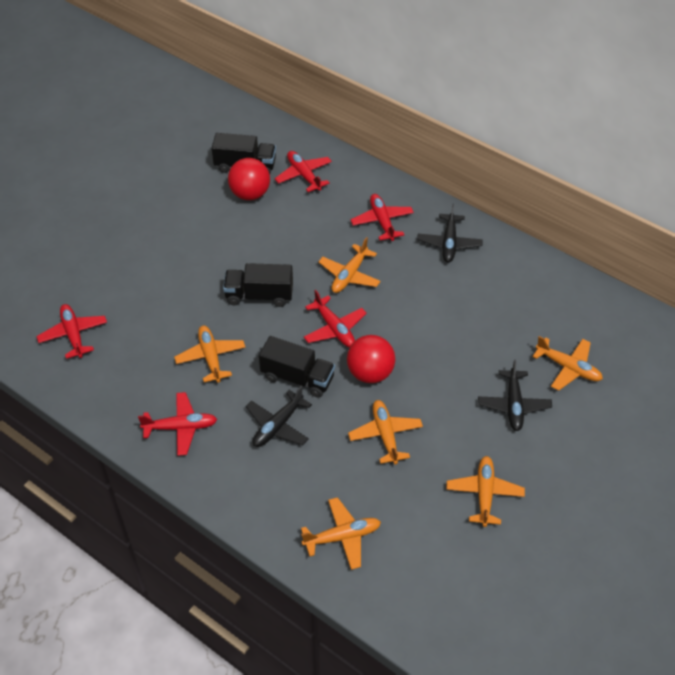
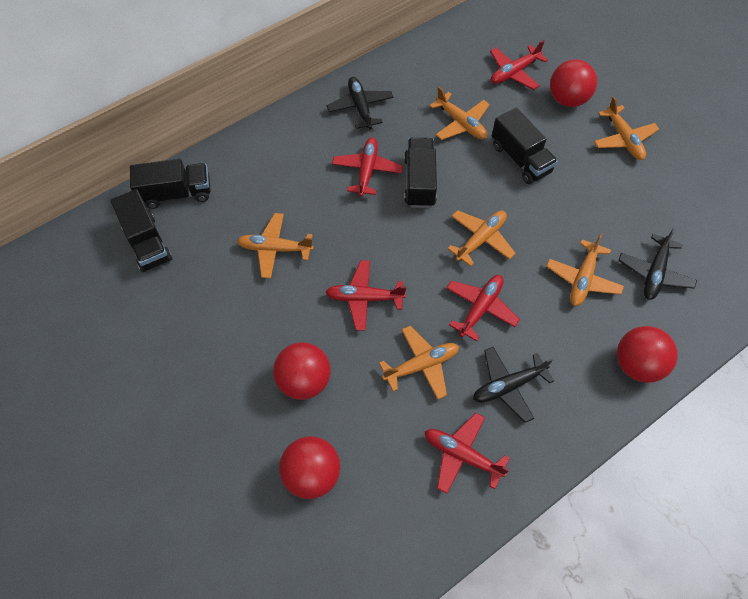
black truck: 3 -> 4
red ball: 2 -> 4

